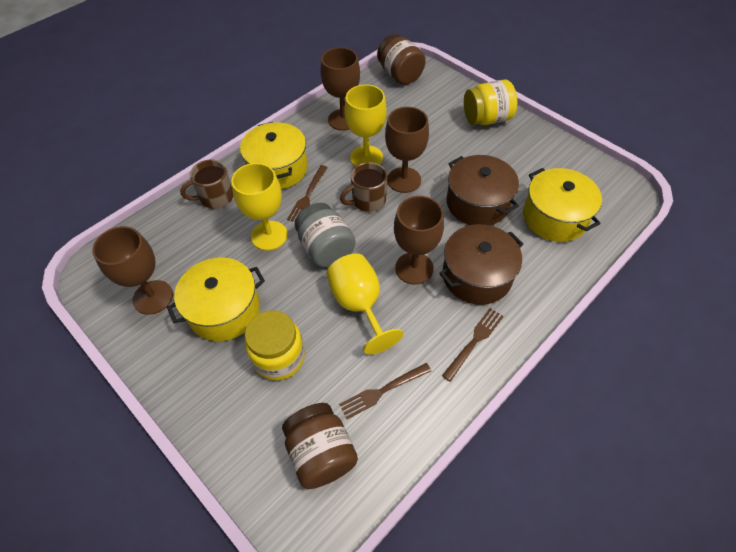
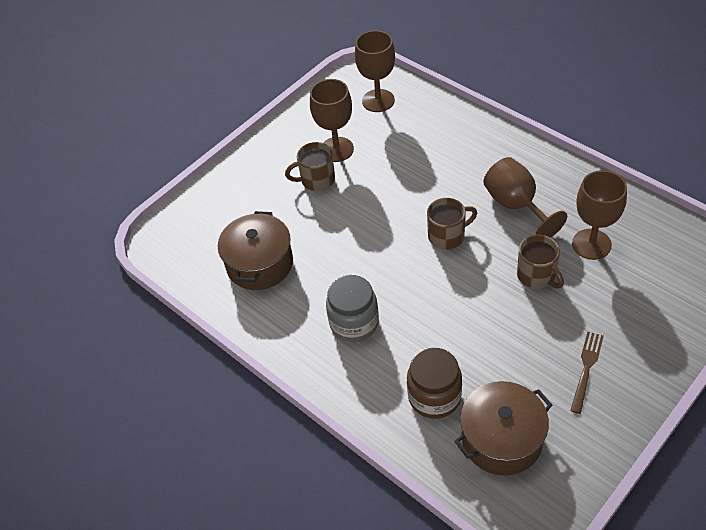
brown fork: 3 -> 1
brown jar: 2 -> 1
brown mug: 2 -> 3
yellow goblet: 3 -> 0
yellow jar: 2 -> 0
yellow pot: 3 -> 0

